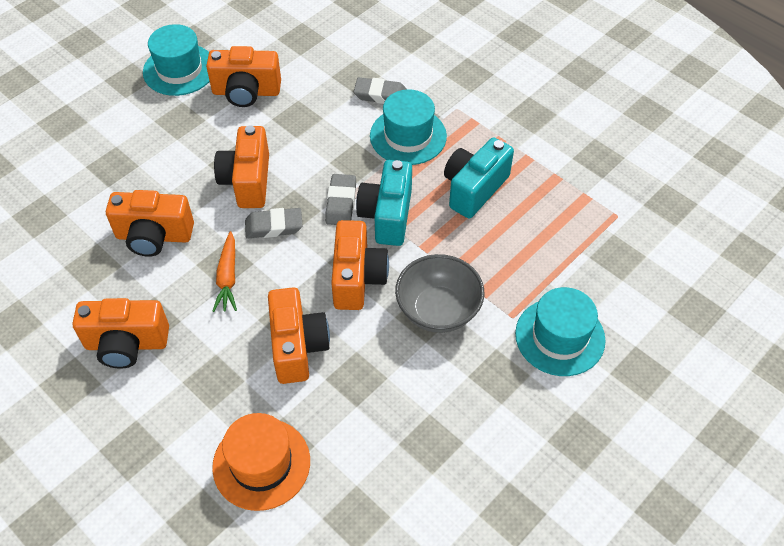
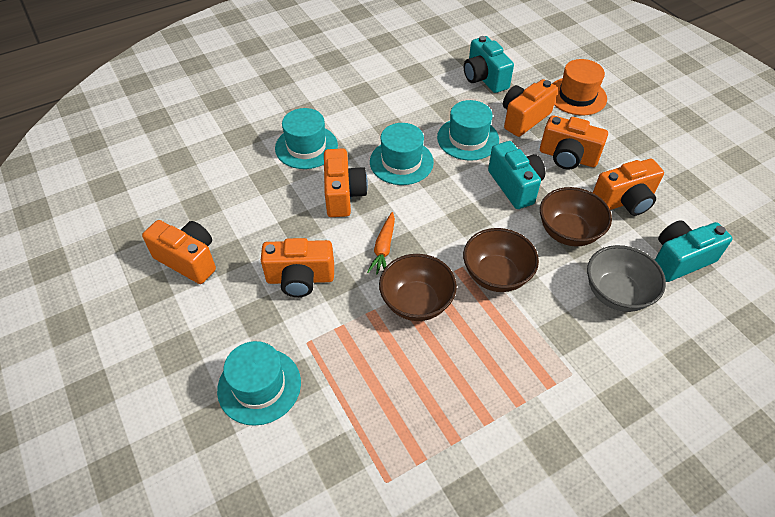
brown bowl: 0 -> 3
grey eraser: 3 -> 0
turquoise camera: 2 -> 3
turquoise hat: 3 -> 4

